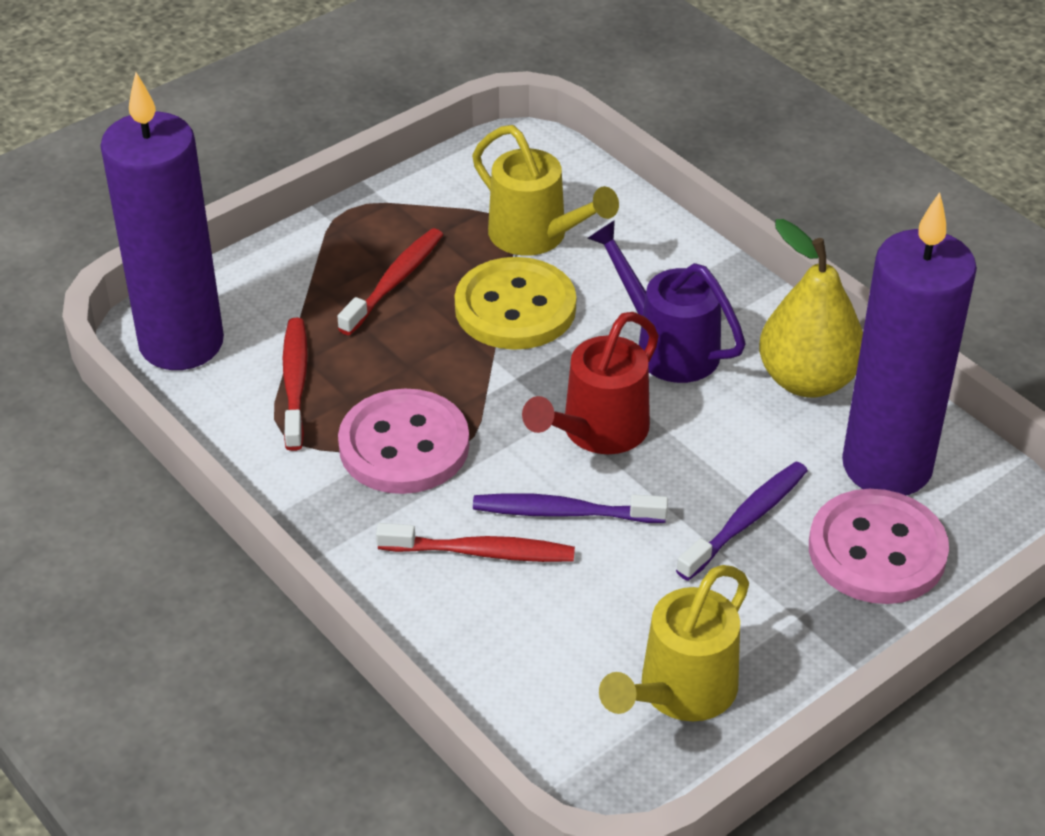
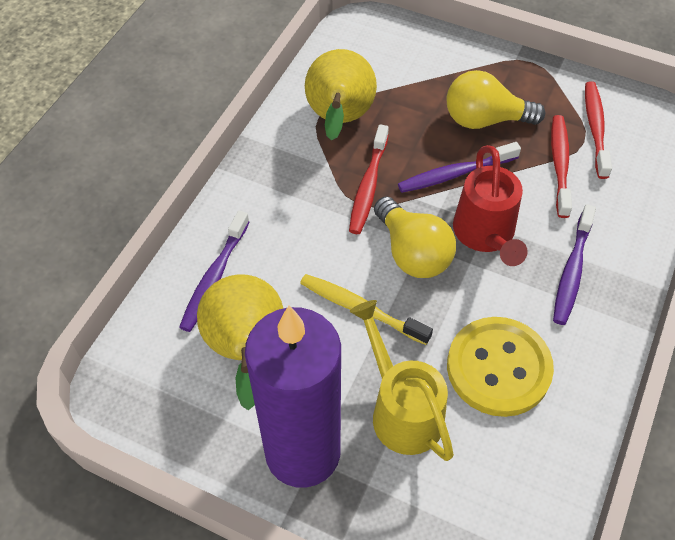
pink button: 2 -> 0
purple candle: 2 -> 1
purple toothbrush: 2 -> 3
purple watering can: 1 -> 0
yellow light bulb: 0 -> 2
yellow pear: 1 -> 2
yellow toothbrush: 0 -> 1
yellow watering can: 2 -> 1

